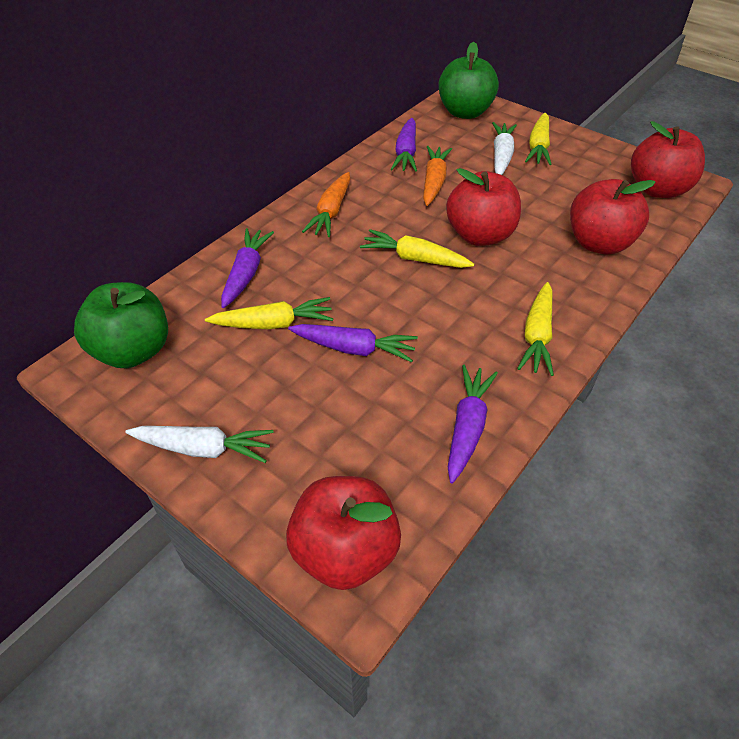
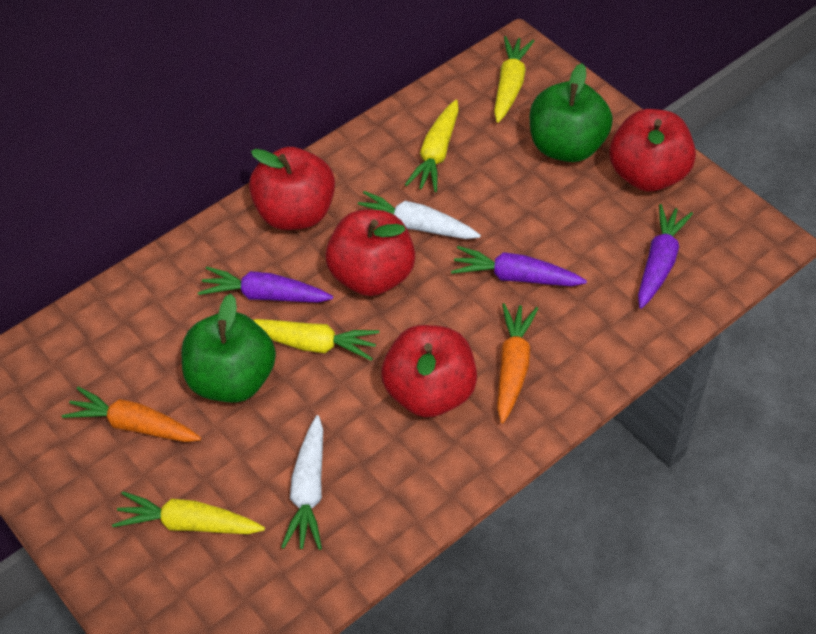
purple carrot: 4 -> 3

